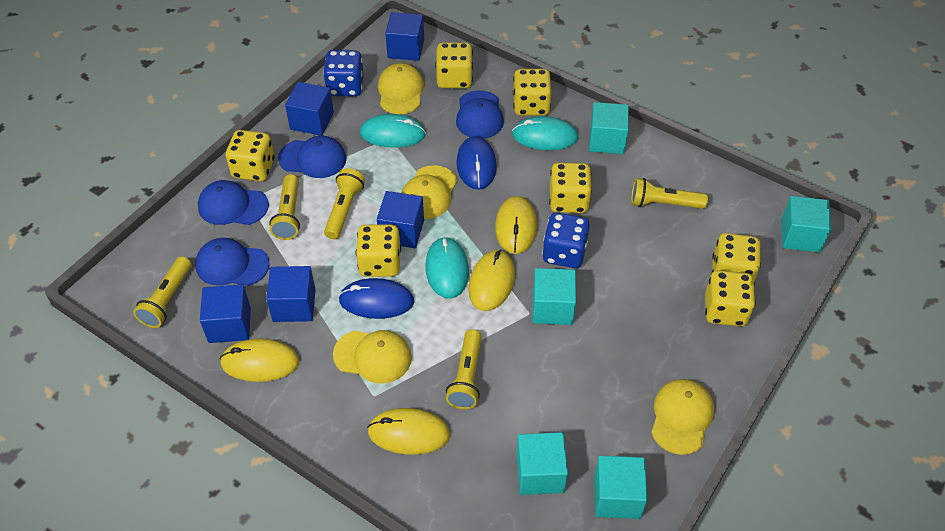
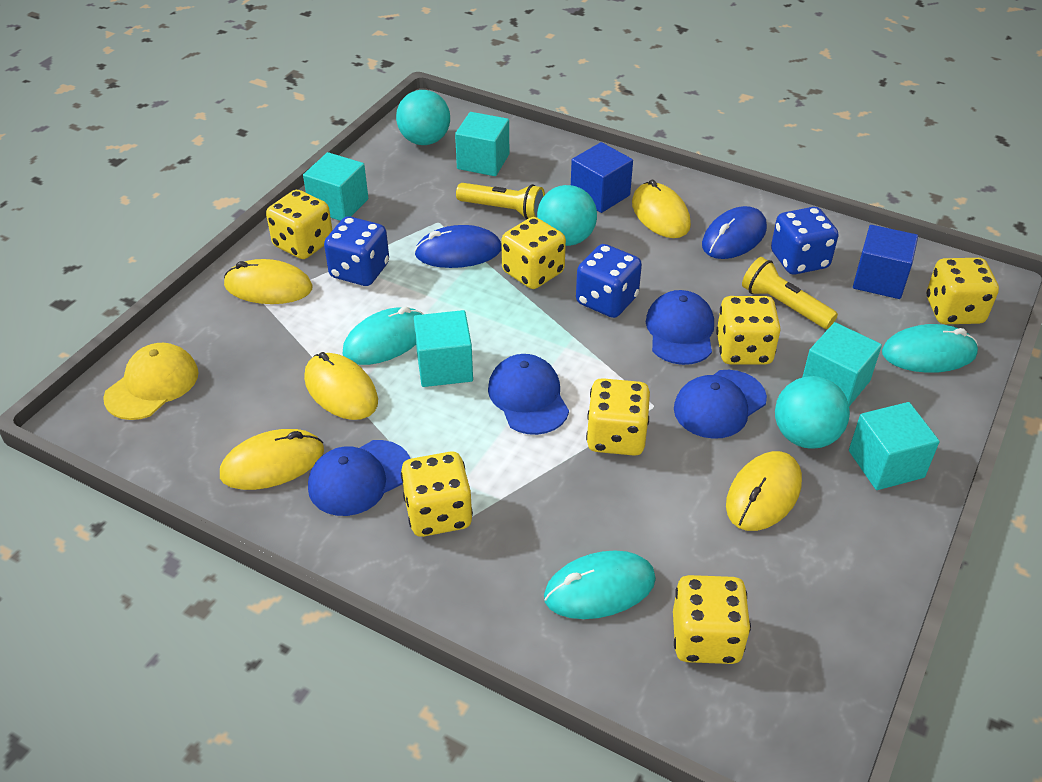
blue cube: 5 -> 2
blue dice: 2 -> 3
turquoise ball: 0 -> 3
yellow cap: 4 -> 1
yellow flashlight: 5 -> 2
yellow mouse: 4 -> 5

